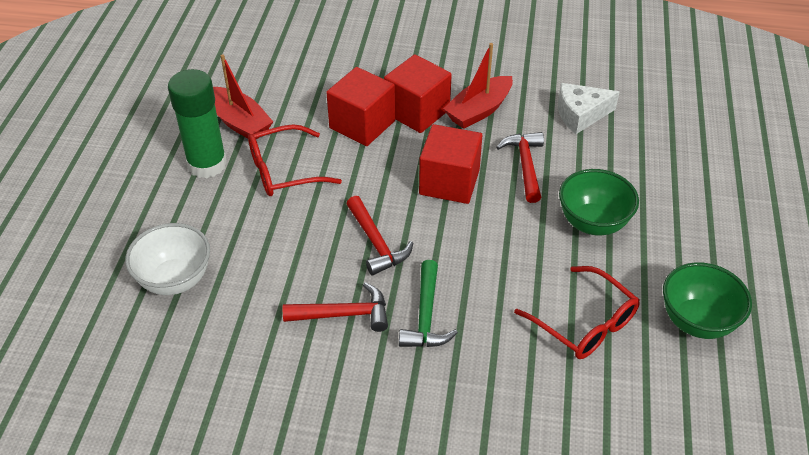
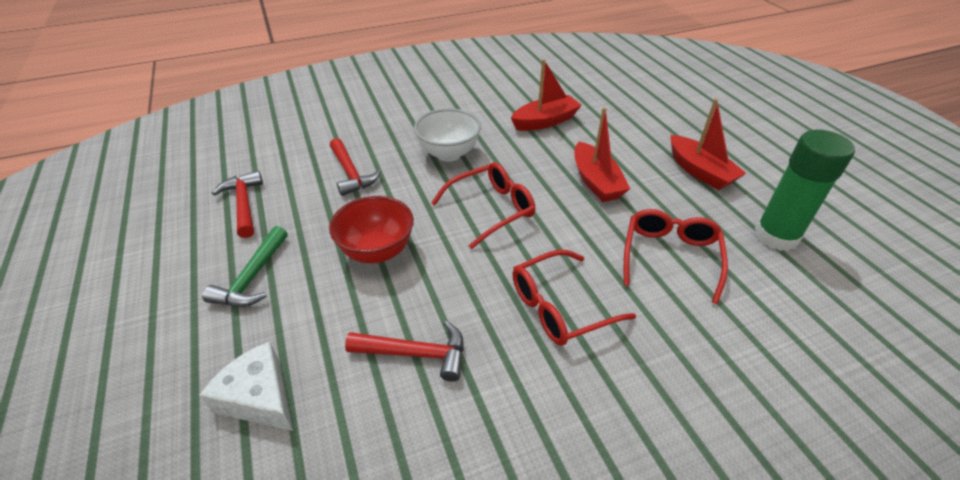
green bowl: 2 -> 0
red boat: 2 -> 3
red bowl: 0 -> 1
red cube: 3 -> 0
red glasses: 2 -> 3

